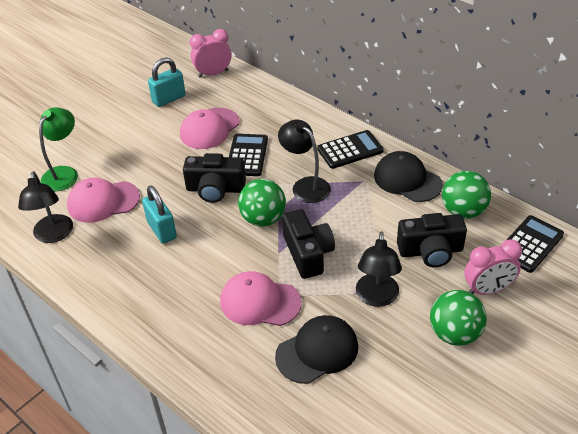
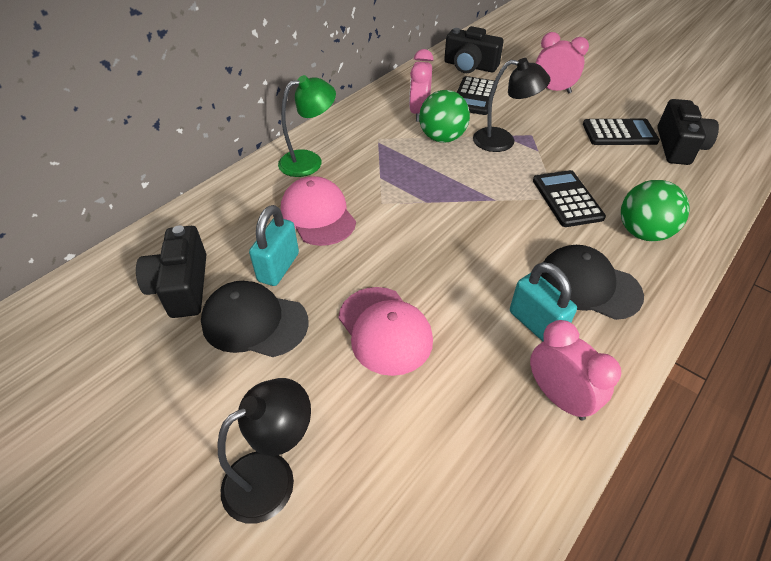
black lamp: 3 -> 2
green ball: 3 -> 2
pink cap: 3 -> 2
pink clock: 2 -> 3

